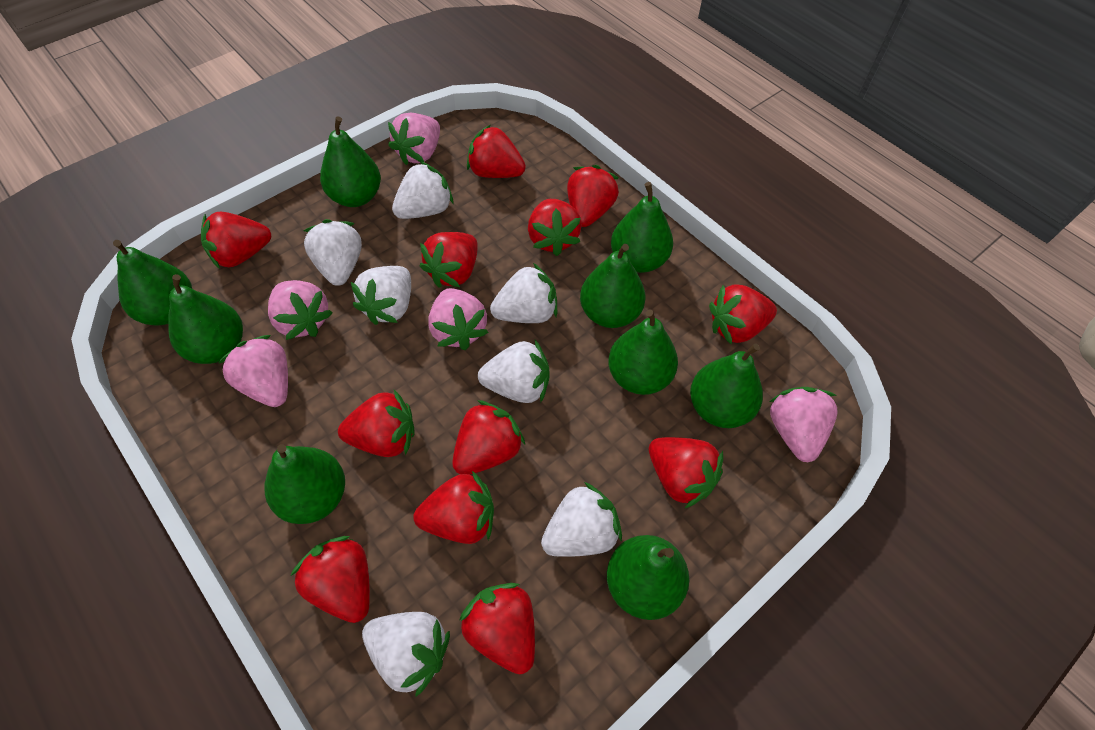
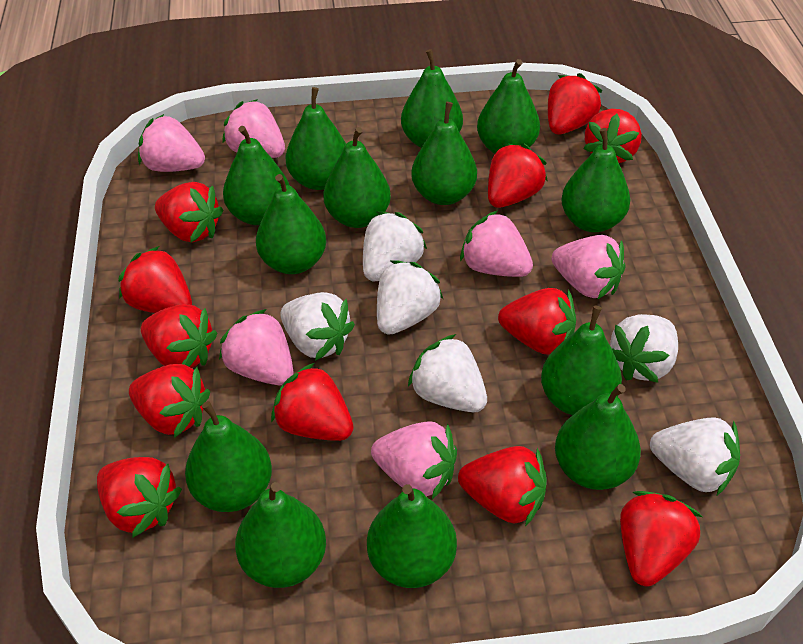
green pear: 9 -> 13
pink strawberry: 5 -> 6
white strawberry: 7 -> 6

